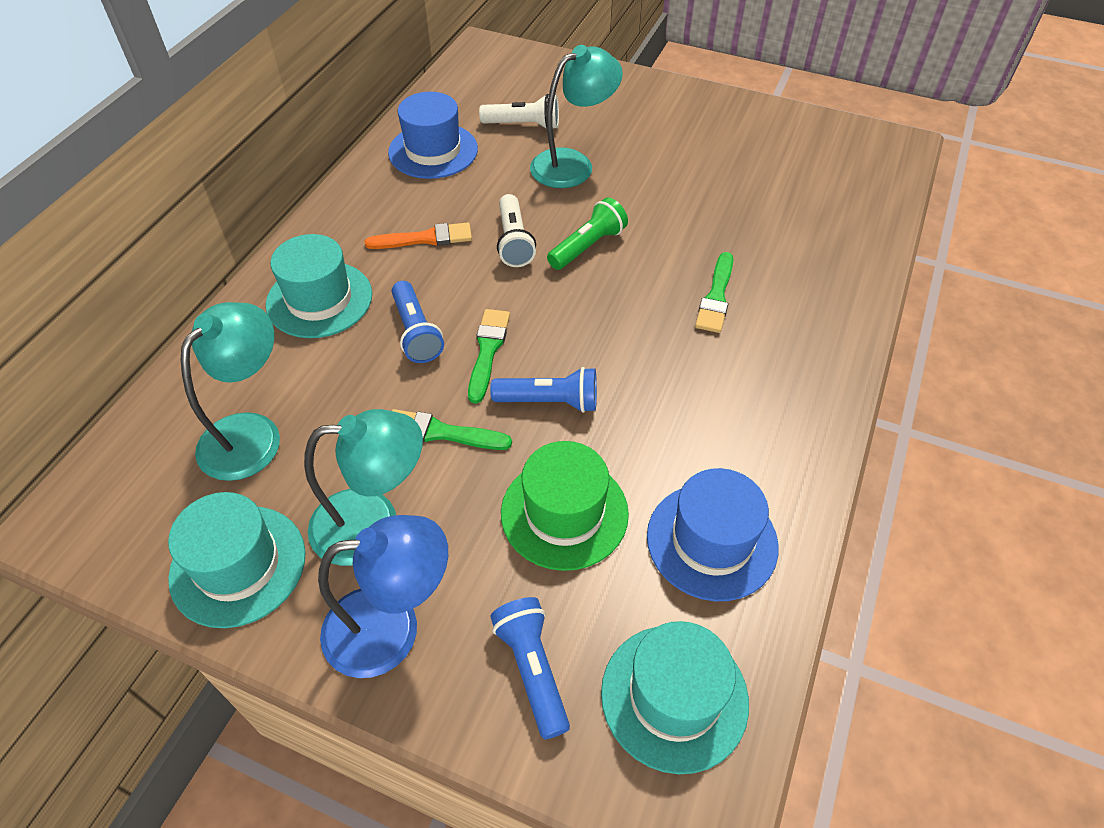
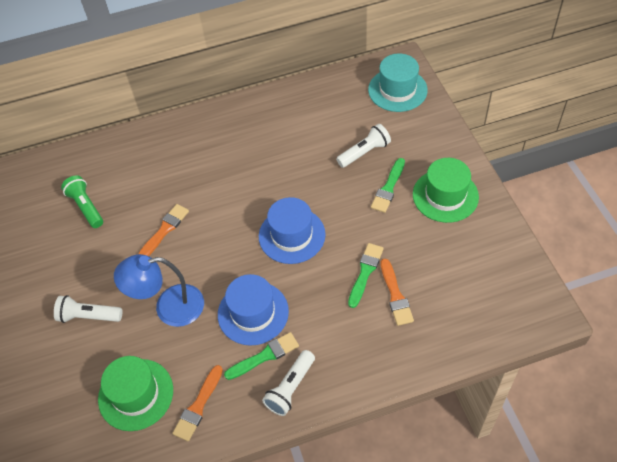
blue flashlight: 3 -> 0
green hat: 1 -> 2
orange brush: 1 -> 3
turquoise hat: 3 -> 1
turquoise lamp: 3 -> 0
white flashlight: 2 -> 3

